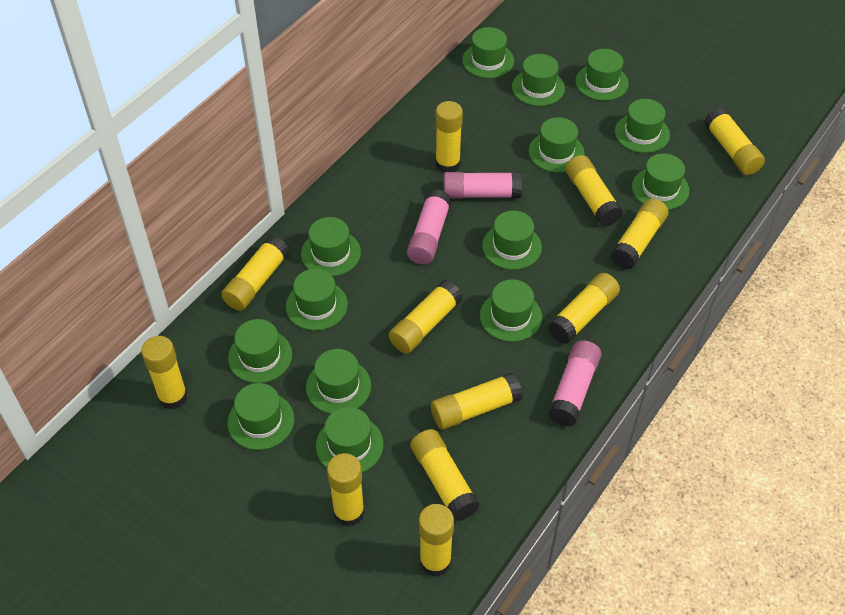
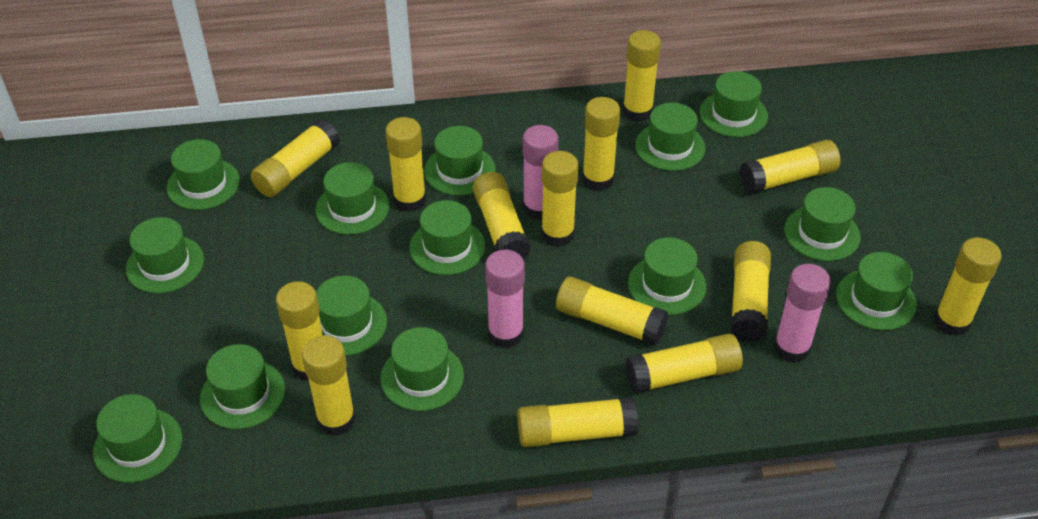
yellow glue stick: 12 -> 14

